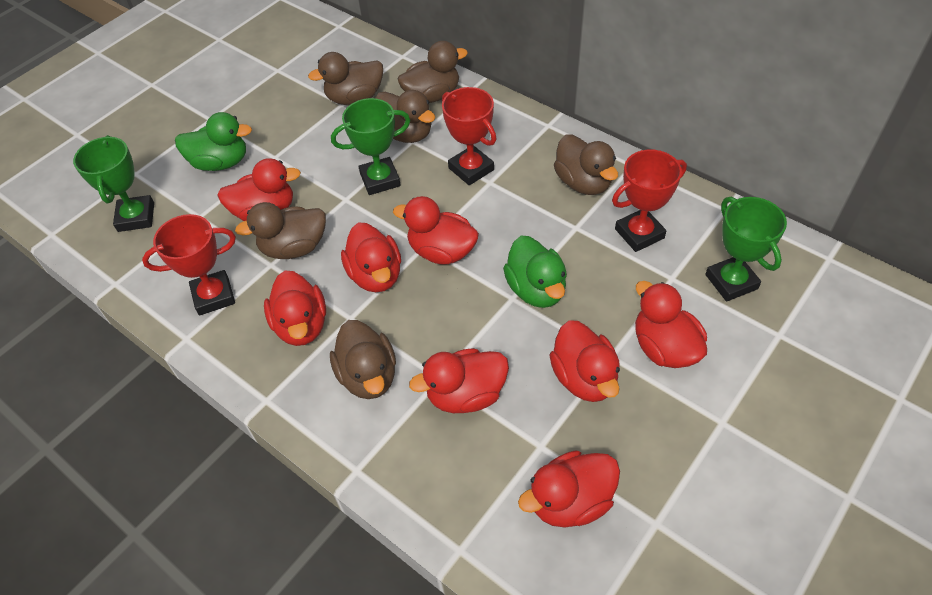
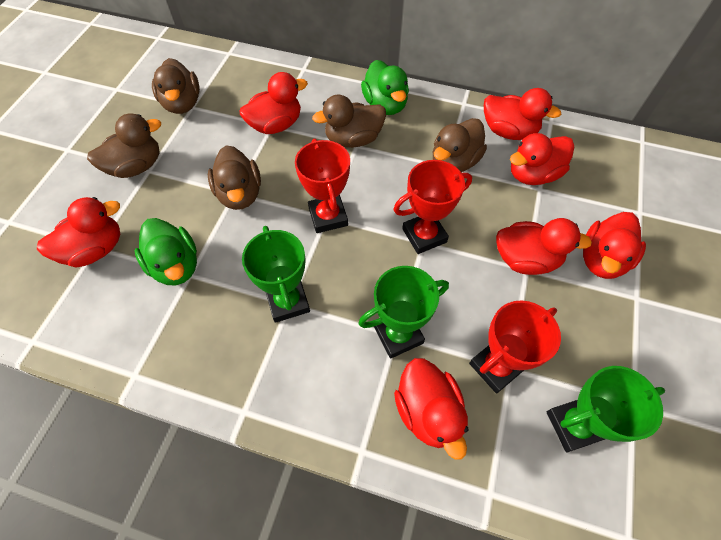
brown duck: 6 -> 5
red duck: 8 -> 7

